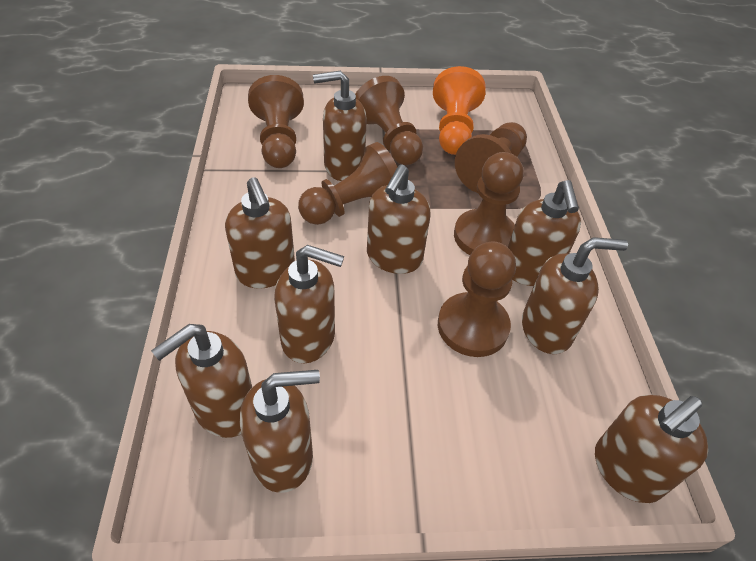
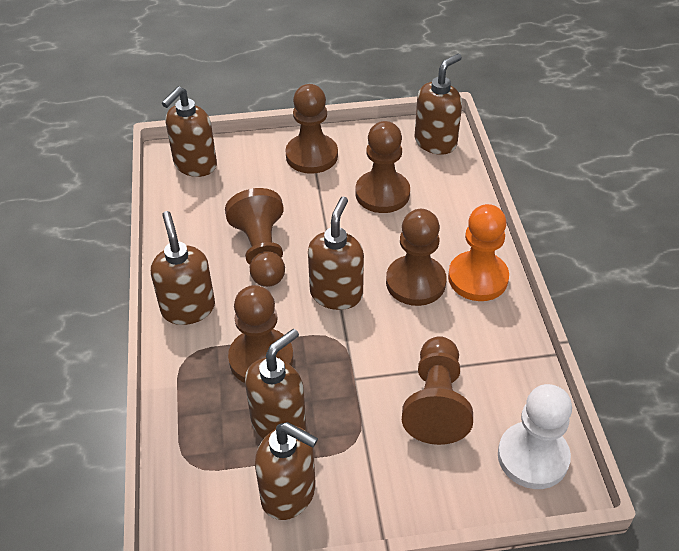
brown soap dispenser: 9 -> 6
white pawn: 0 -> 1

